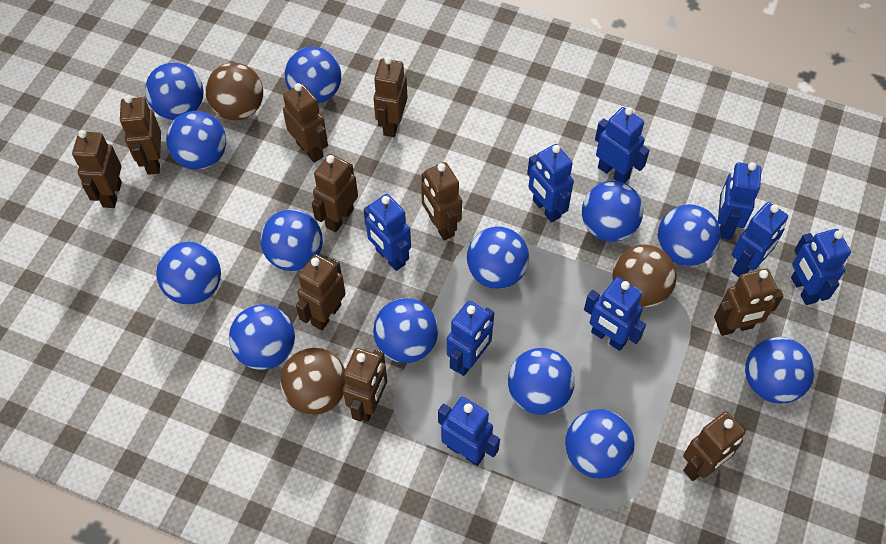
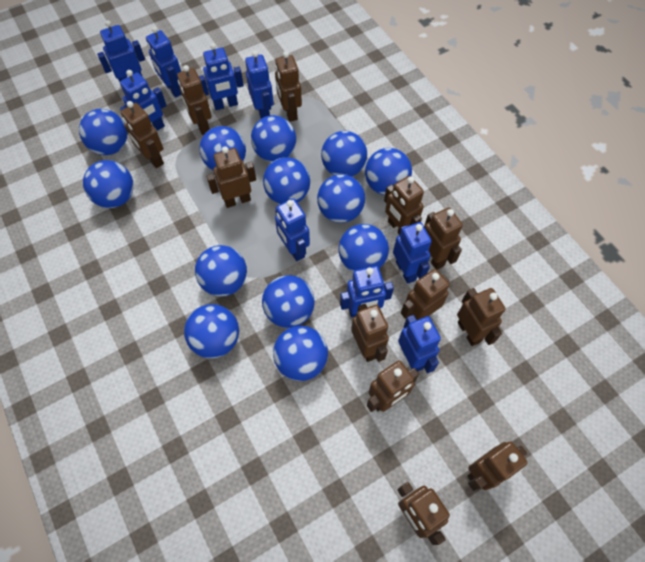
brown ball: 3 -> 0
brown robot: 10 -> 12

